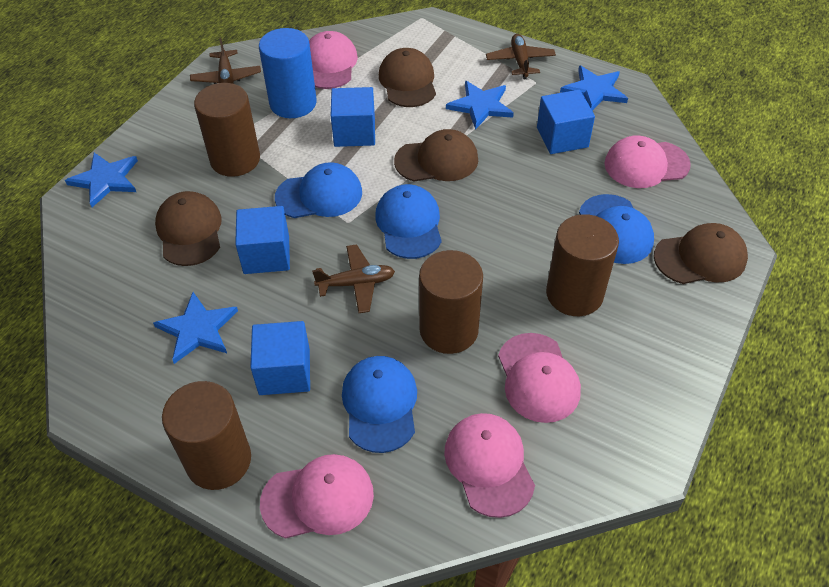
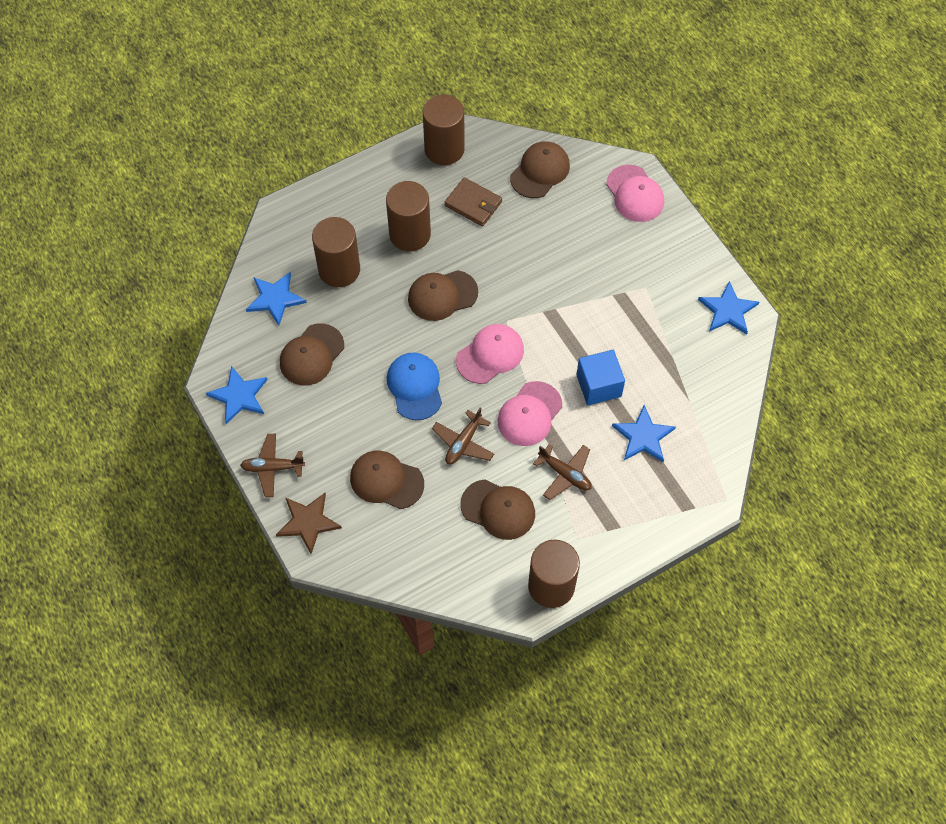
blue cap: 4 -> 1
blue cube: 4 -> 1
blue cylinder: 1 -> 0
brown cap: 4 -> 5
brown star: 0 -> 1
brown wallet: 0 -> 1
pink cap: 5 -> 3

